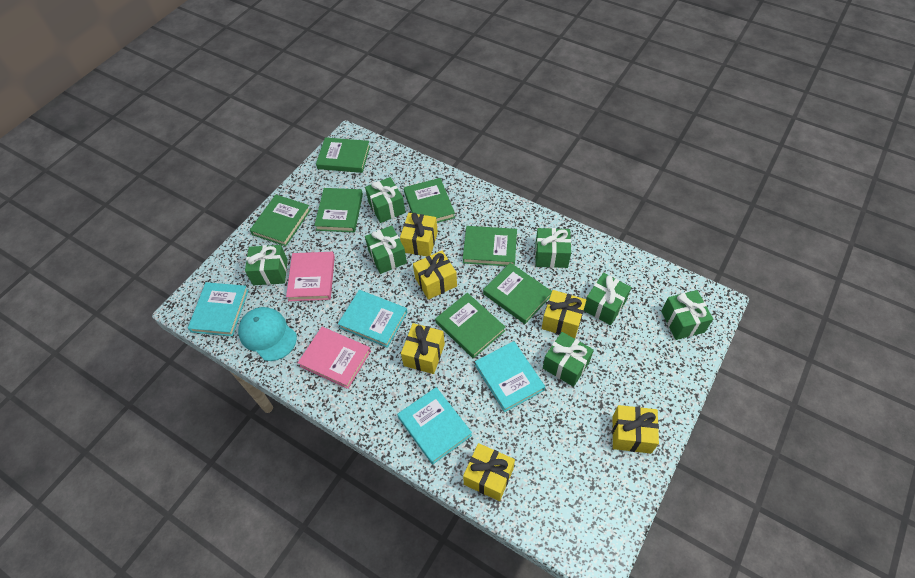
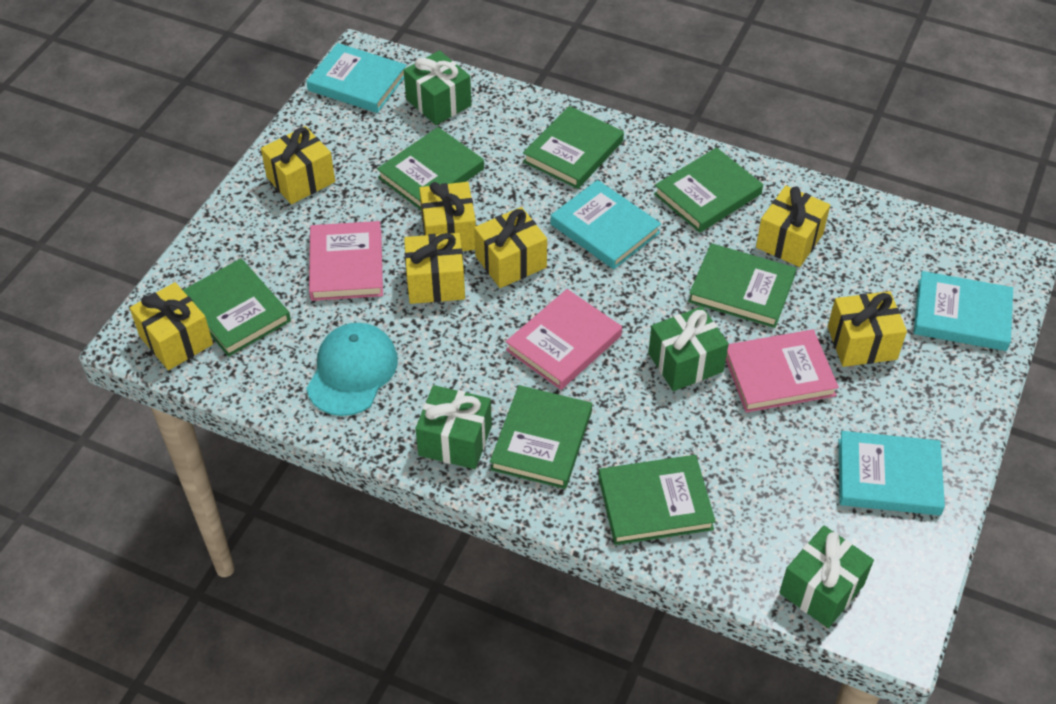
green gift: 7 -> 4
pink book: 2 -> 3
yellow gift: 6 -> 7

